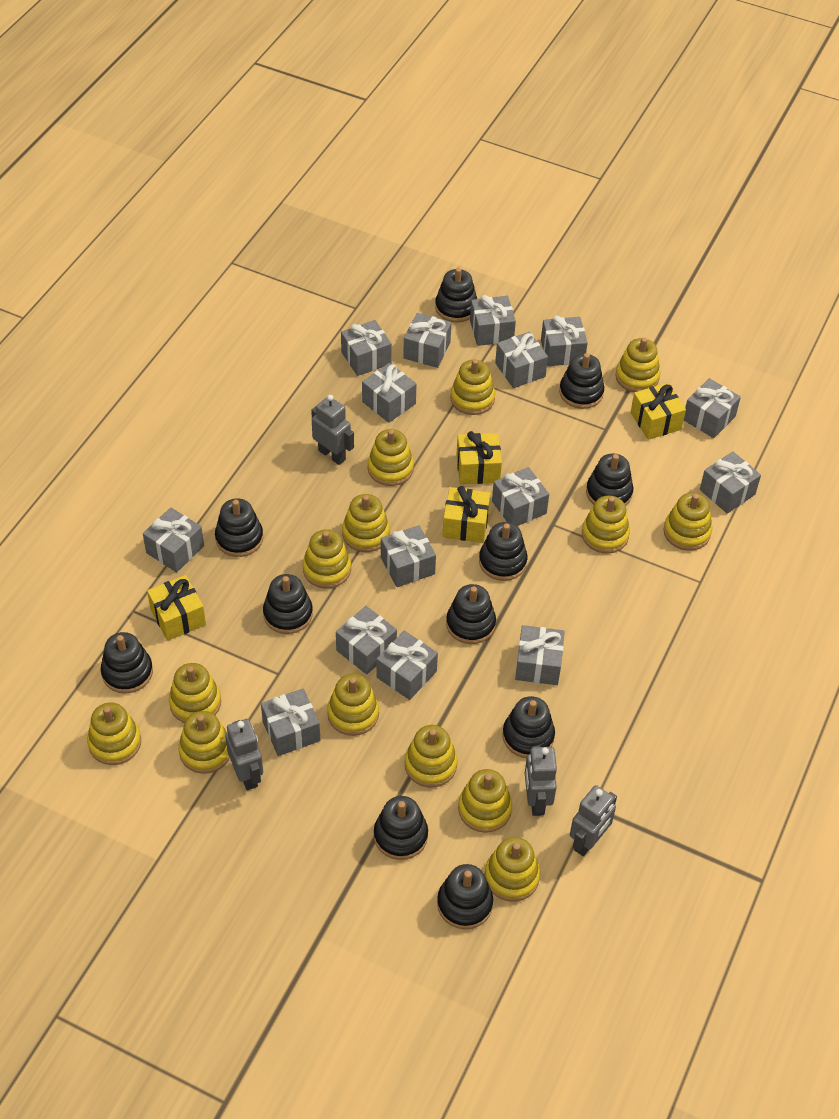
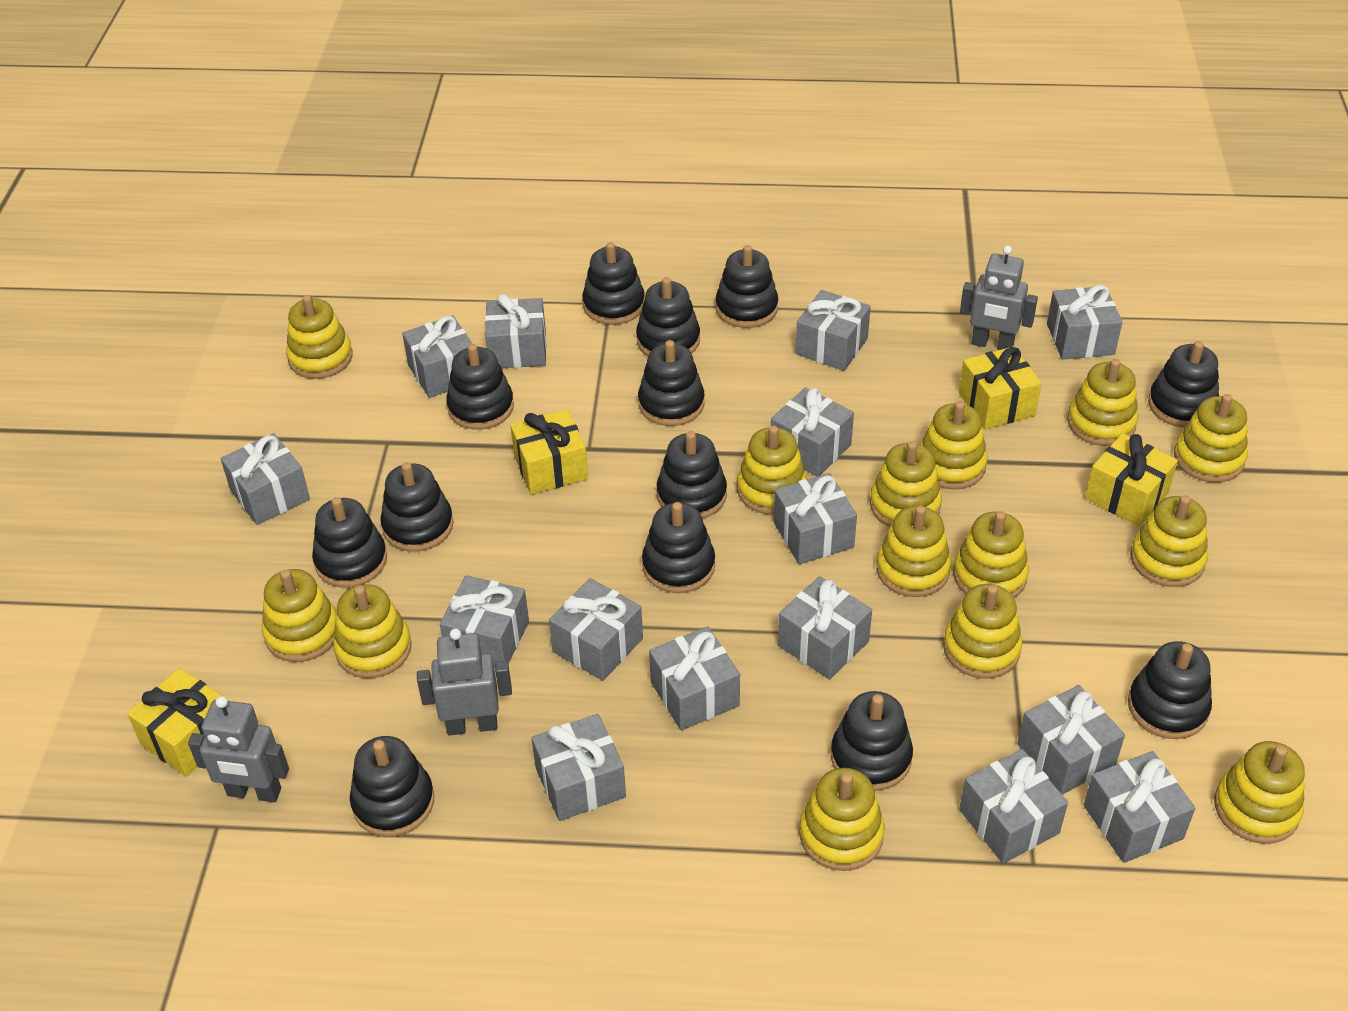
black stacking toy: 11 -> 13
grey robot: 4 -> 3

